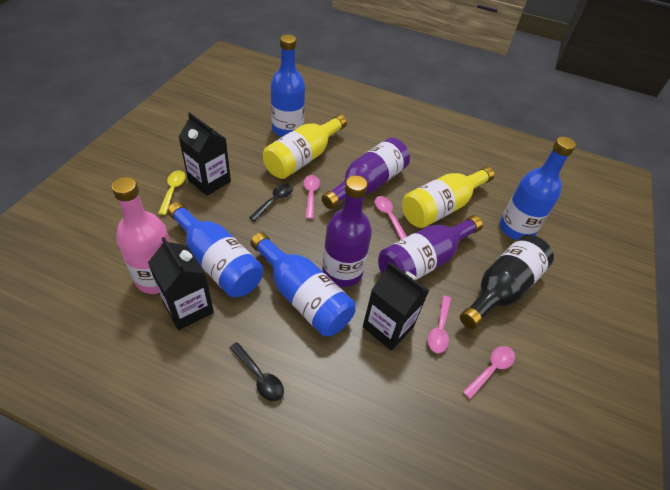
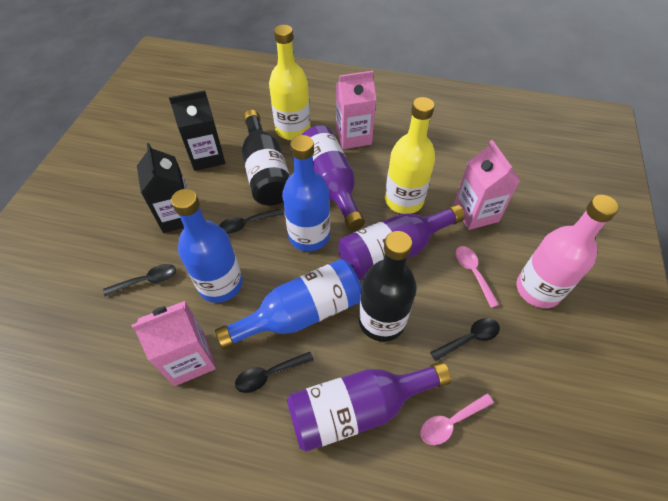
black bottle: 1 -> 2
black carton: 3 -> 2
black spoon: 2 -> 4
blue bottle: 4 -> 3
pink carton: 0 -> 3
pink spoon: 4 -> 2
yellow spoon: 1 -> 0

